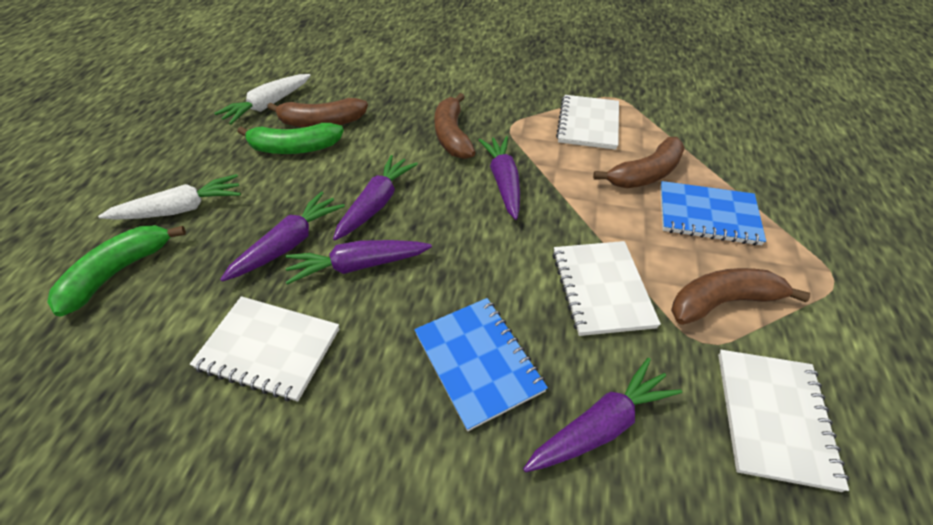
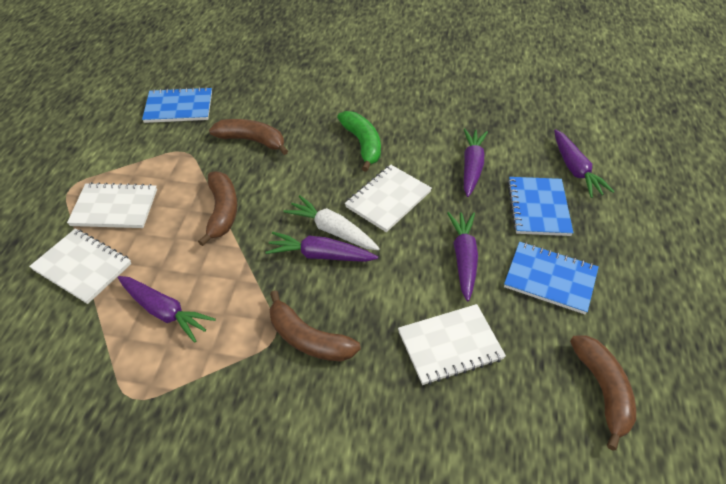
blue notebook: 2 -> 3
green banana: 2 -> 1
white carrot: 2 -> 1

